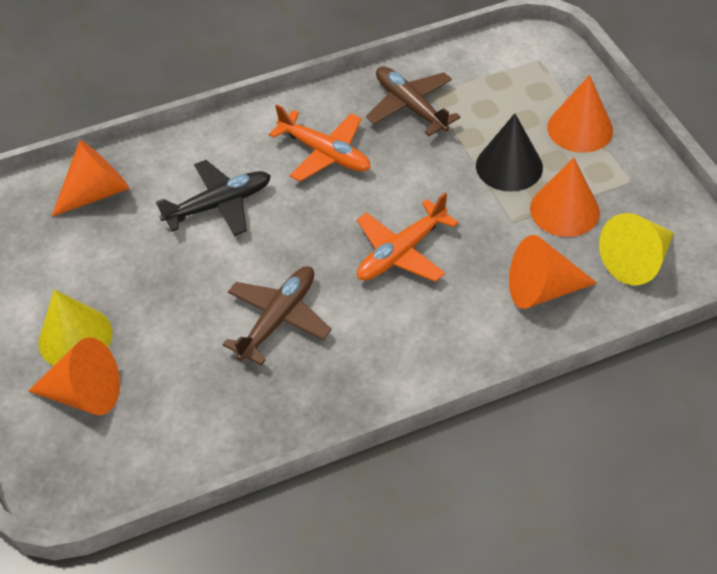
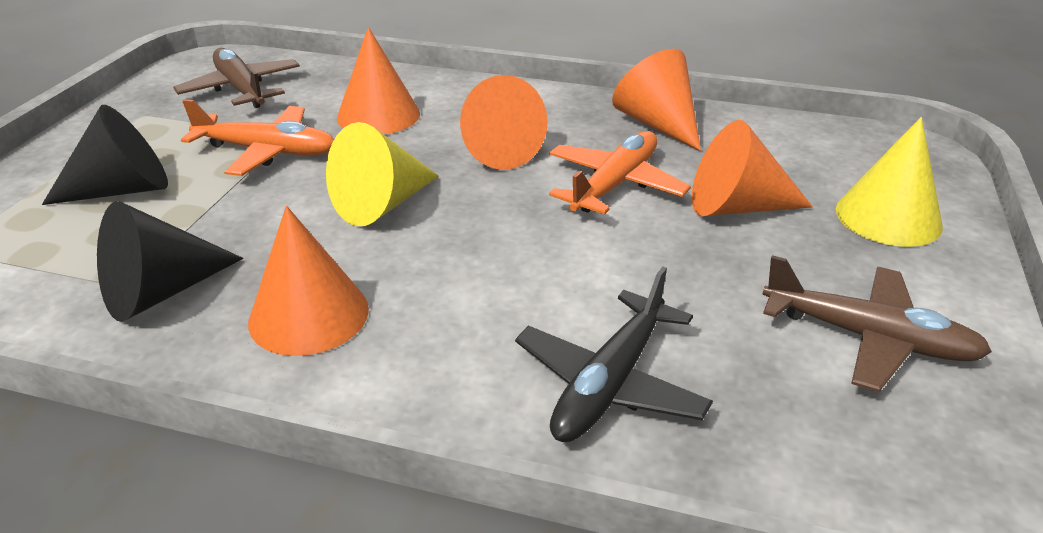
black cone: 1 -> 2

